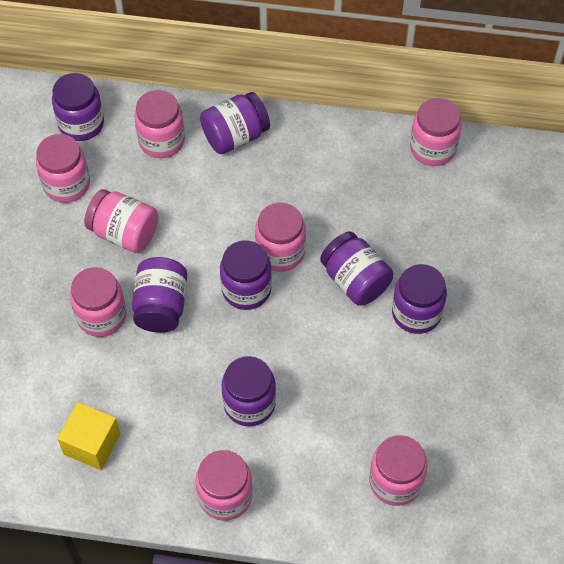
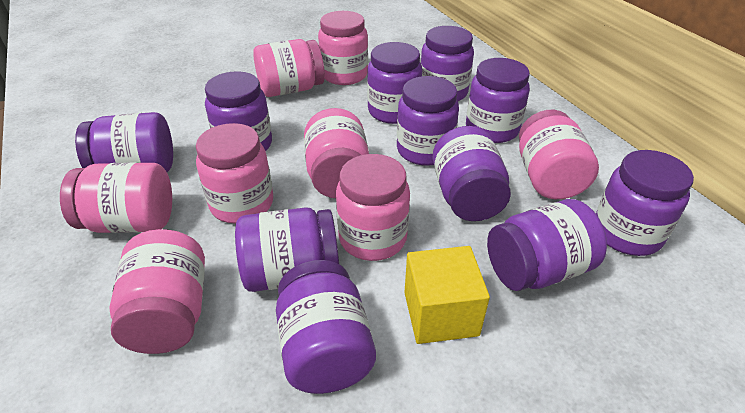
purple jar: 7 -> 11

